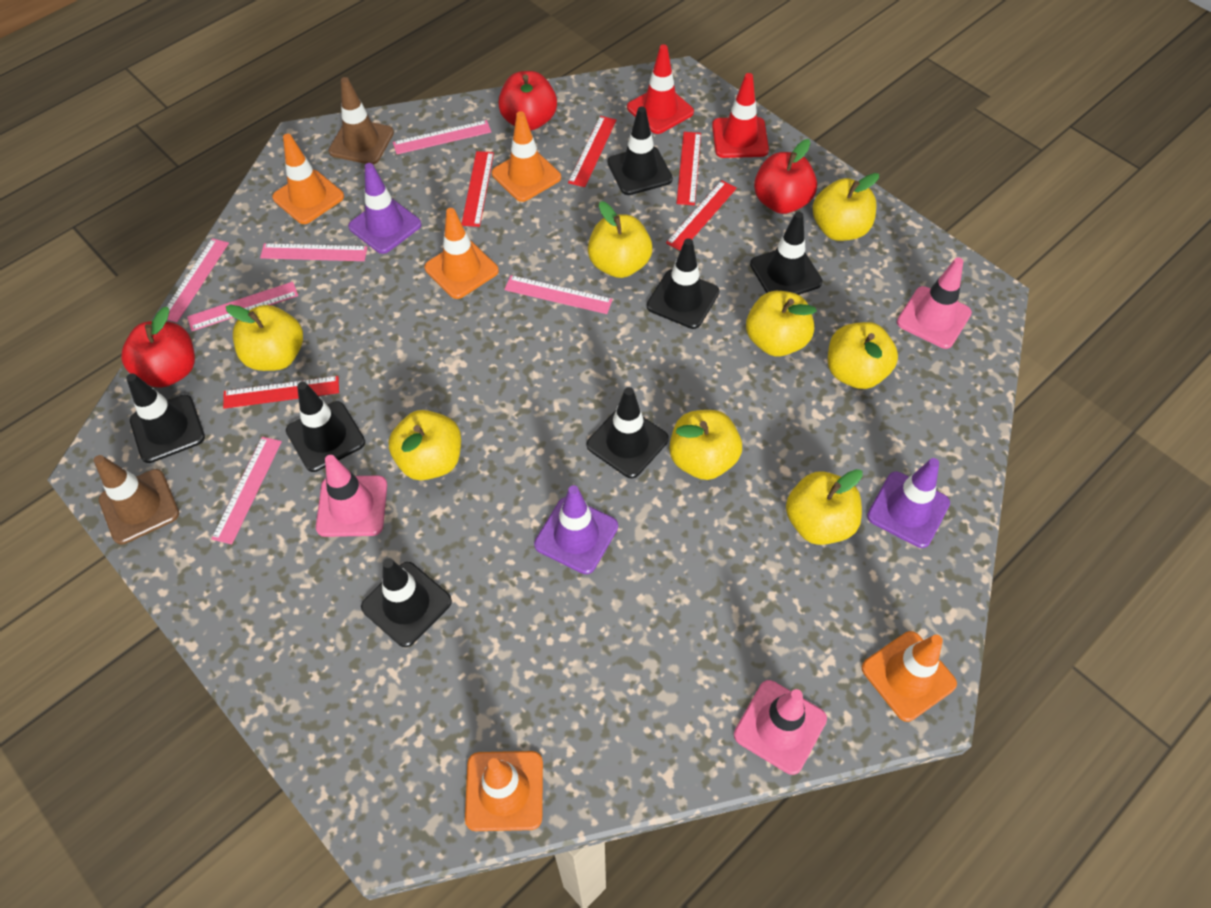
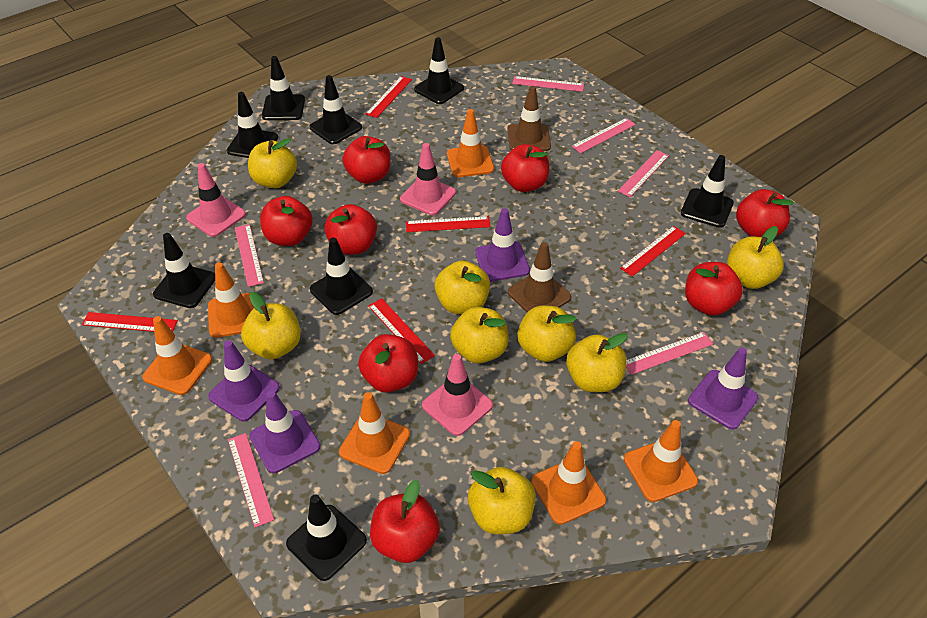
black traffic cone: 7 -> 8
orange traffic cone: 5 -> 6
purple traffic cone: 3 -> 4
red apple: 3 -> 8
red traffic cone: 2 -> 0

